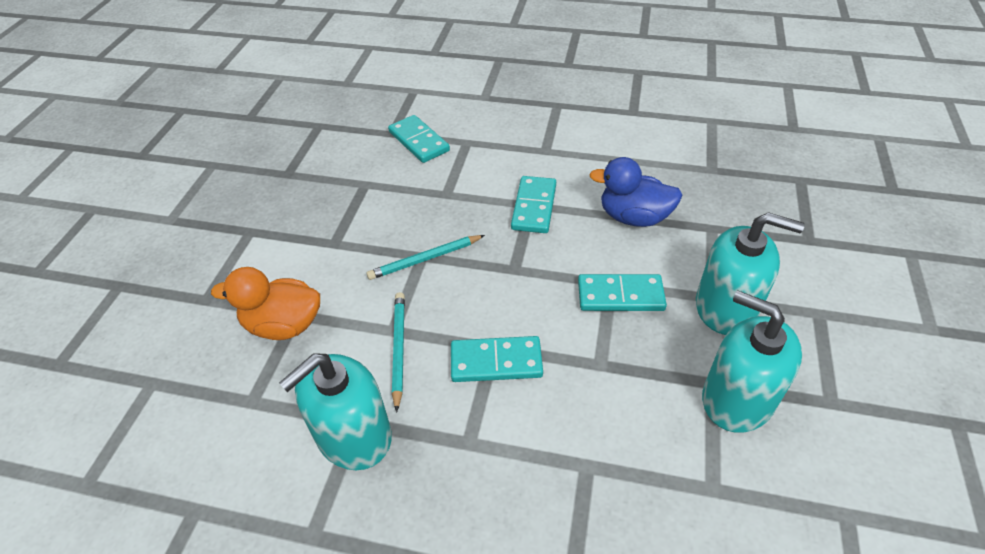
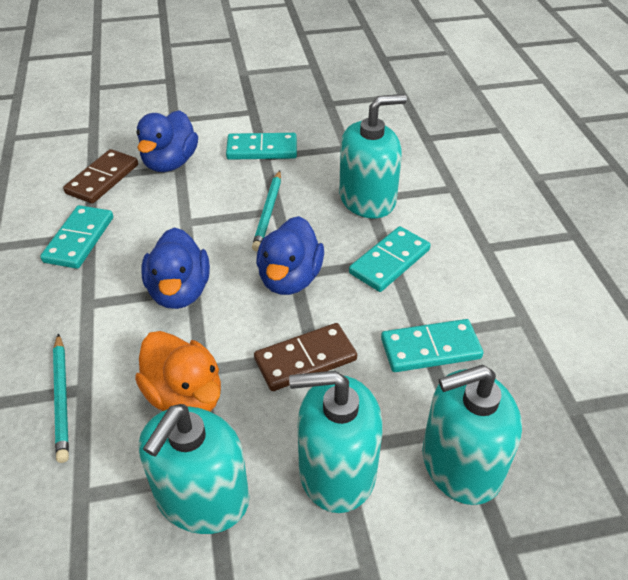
blue duck: 1 -> 3
brown domino: 0 -> 2
turquoise soap dispenser: 3 -> 4

